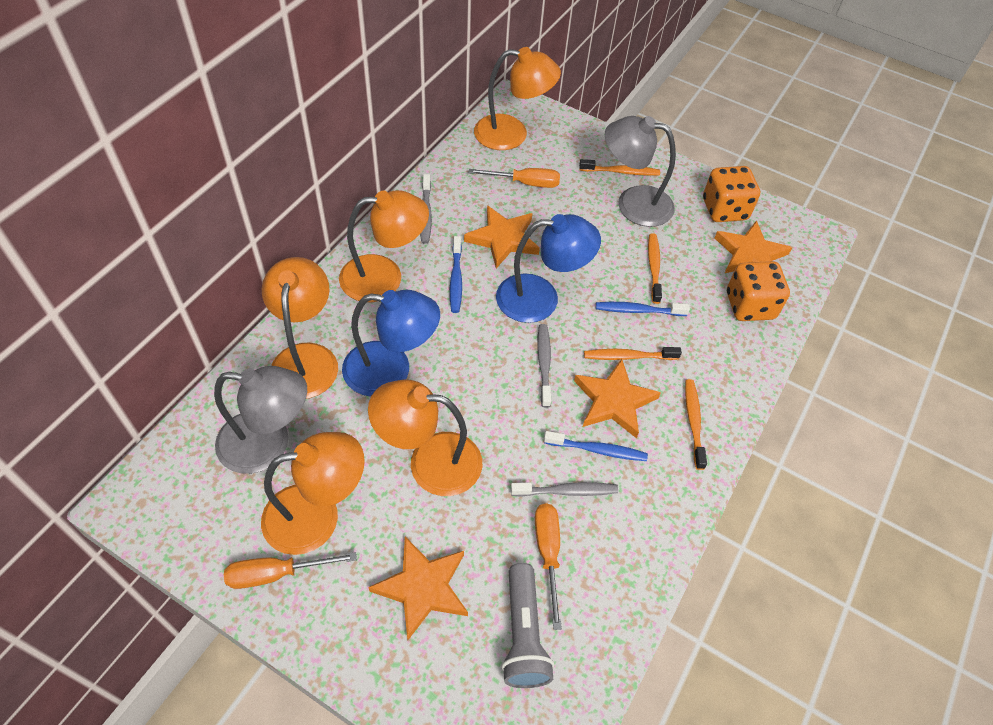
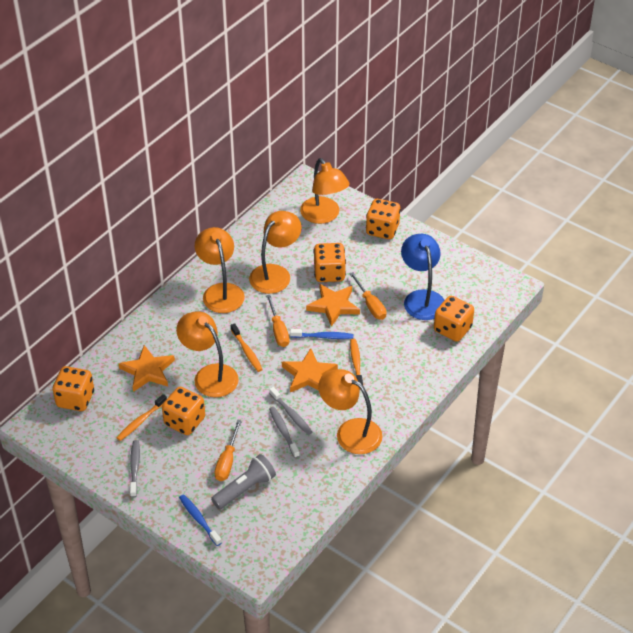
blue lamp: 2 -> 1
blue toothbrush: 3 -> 2
grey lamp: 2 -> 0
orange dice: 2 -> 5
orange star: 4 -> 3
orange toothbrush: 4 -> 3

